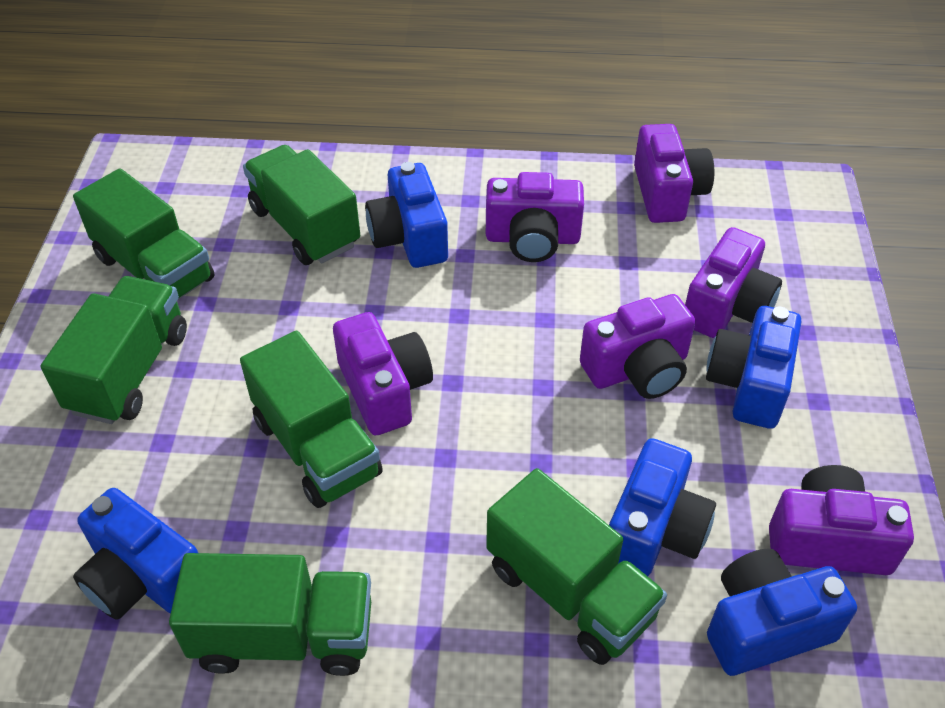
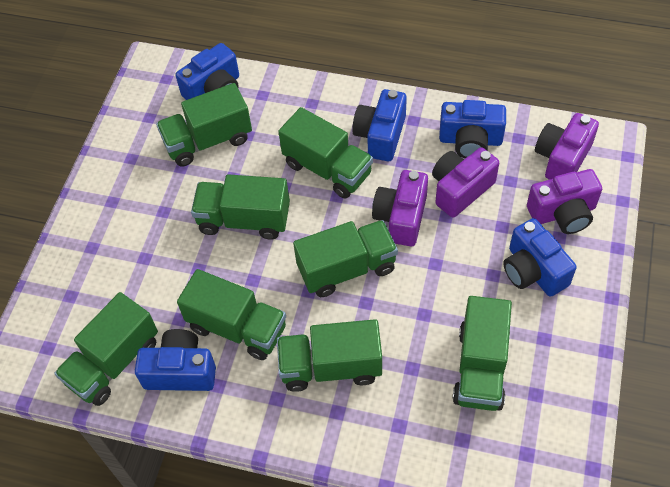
green truck: 6 -> 8
purple camera: 6 -> 4

